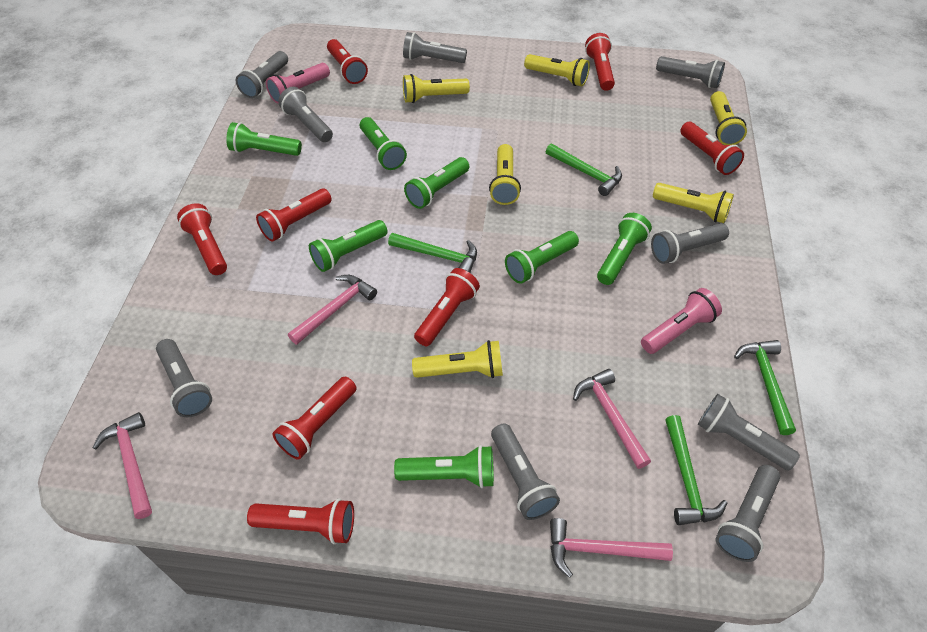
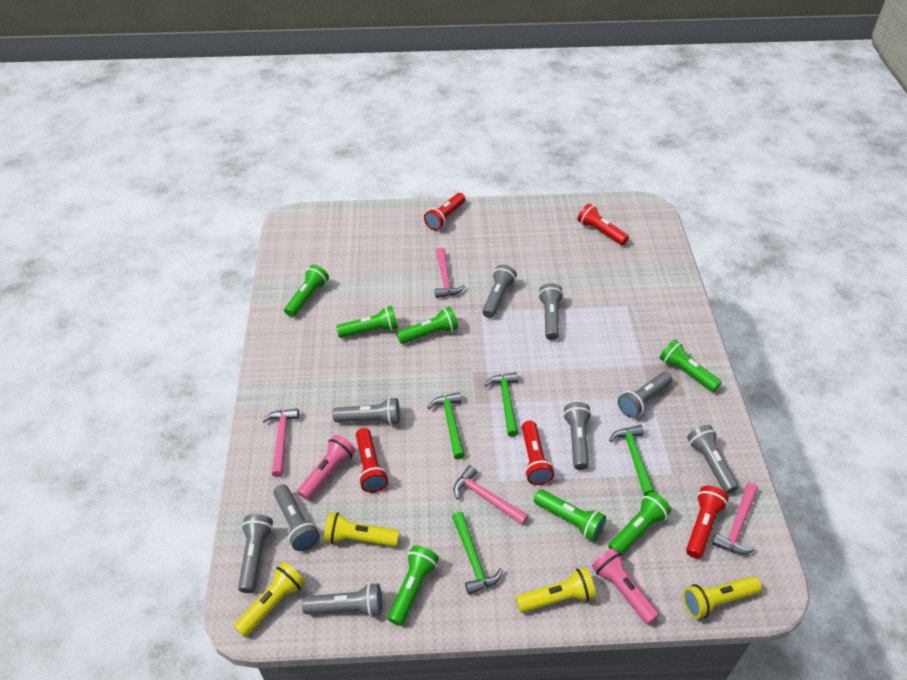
red flashlight: 8 -> 5
yellow flashlight: 6 -> 4

